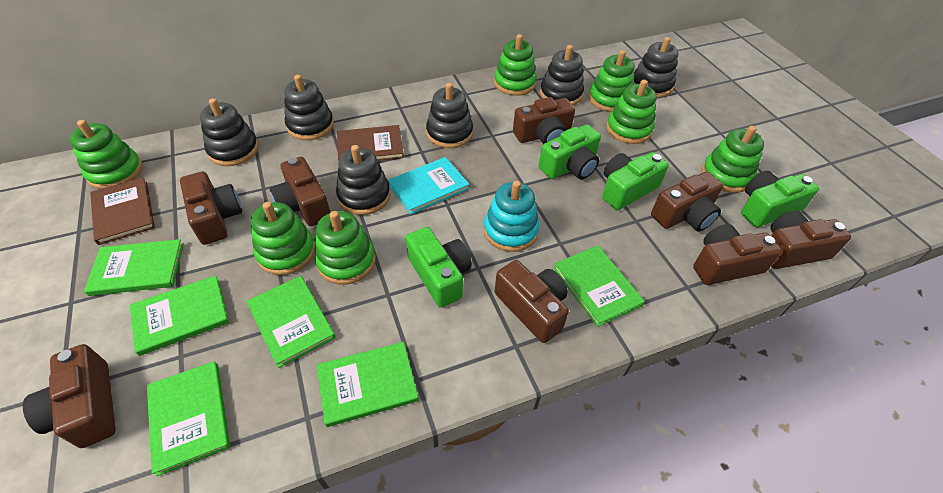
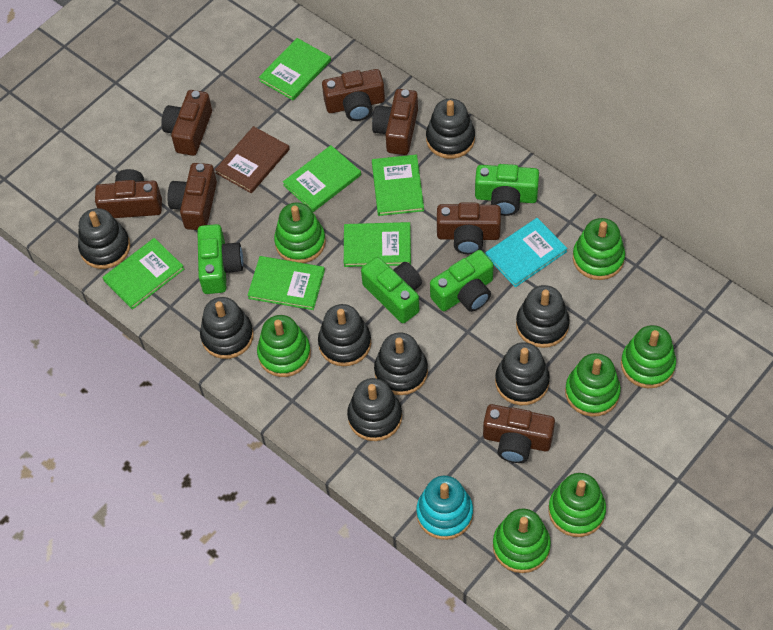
black stacking toy: 6 -> 8
brown book: 2 -> 1
brown camera: 8 -> 7

